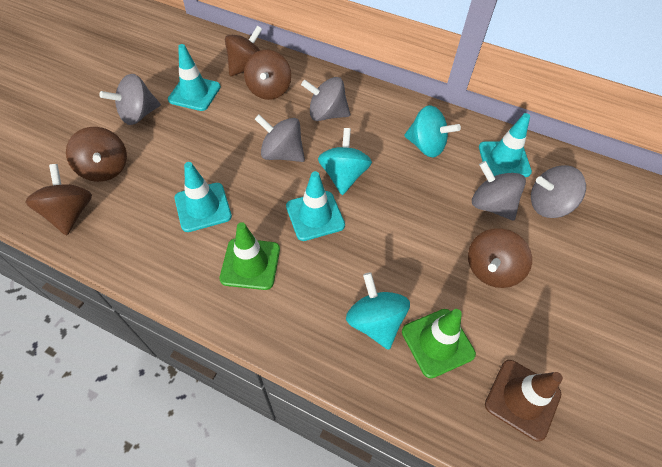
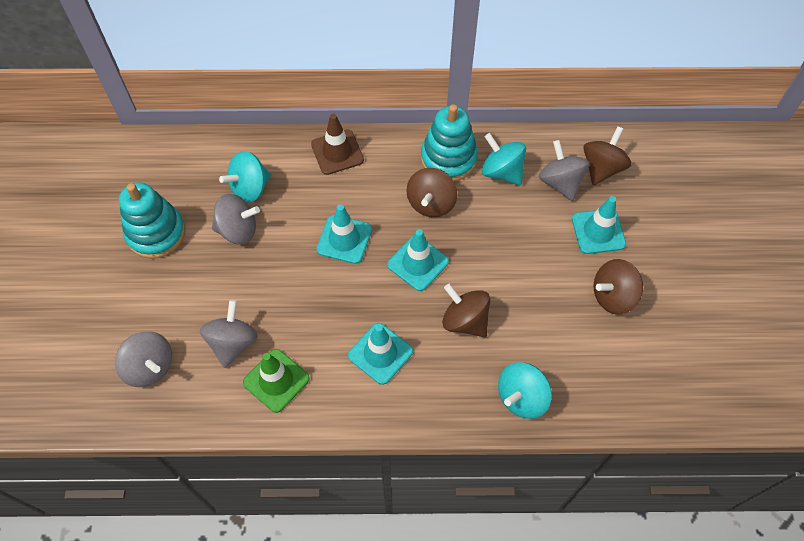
brown spinning top: 5 -> 4
green traffic cone: 2 -> 1
grey spinning top: 5 -> 4
turquoise stacking toy: 0 -> 2

